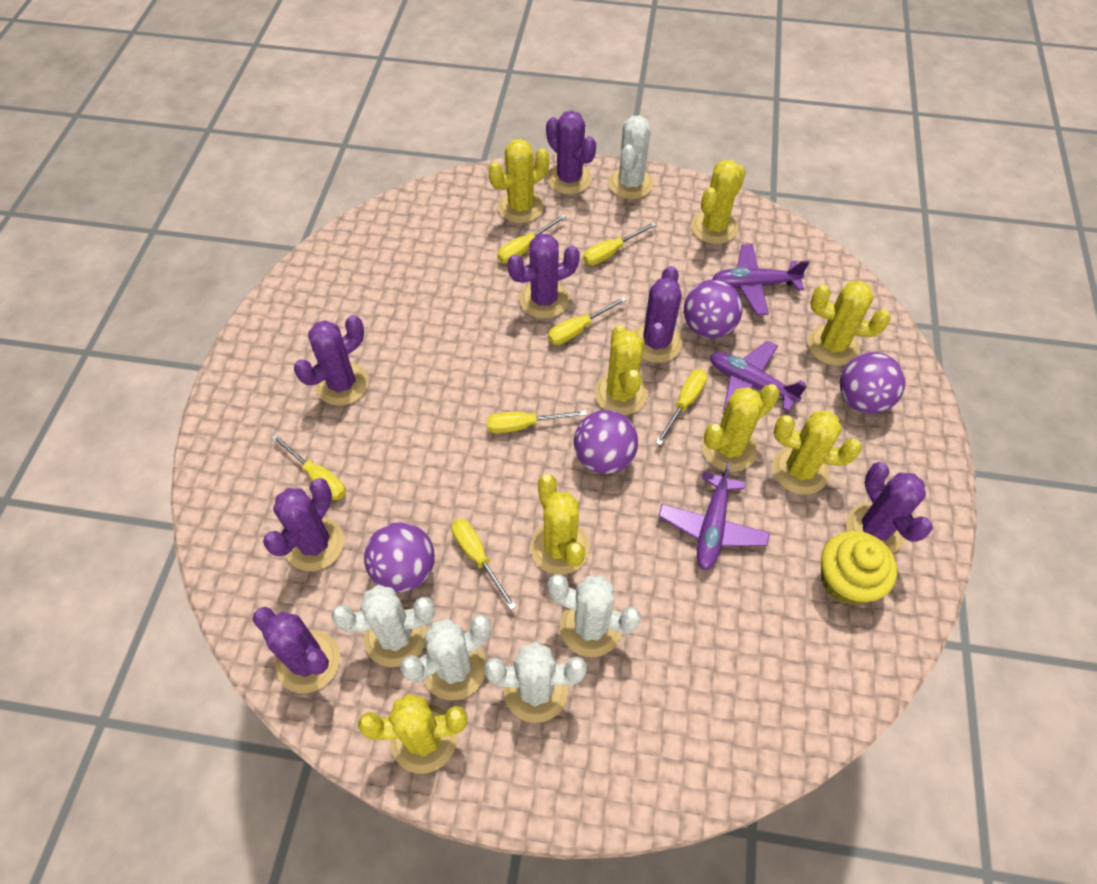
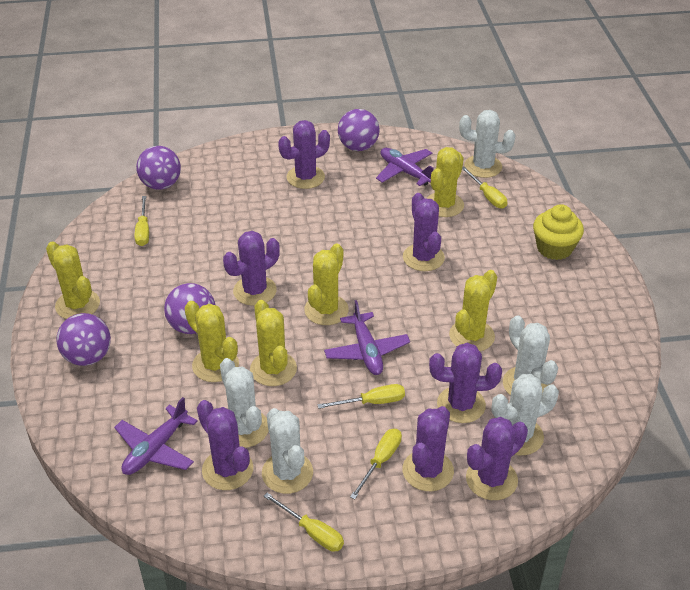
yellow cactus: 8 -> 6
yellow screwdriver: 7 -> 5

